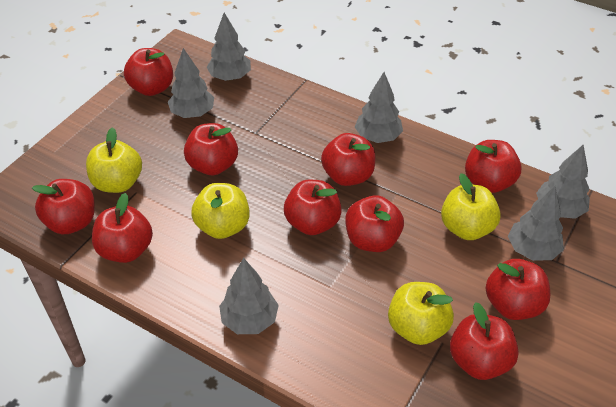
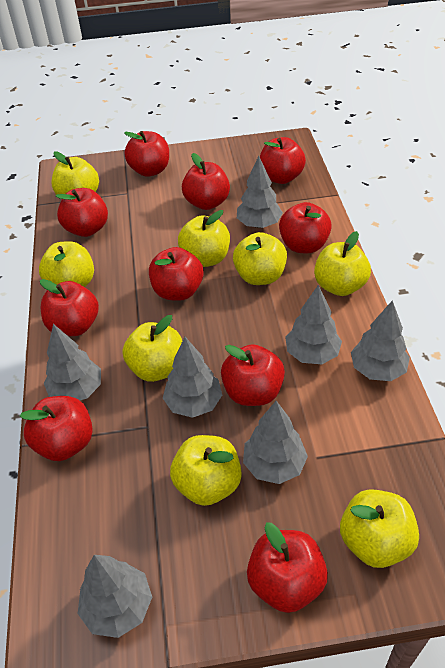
grey tree: 6 -> 7
yellow apple: 4 -> 8

